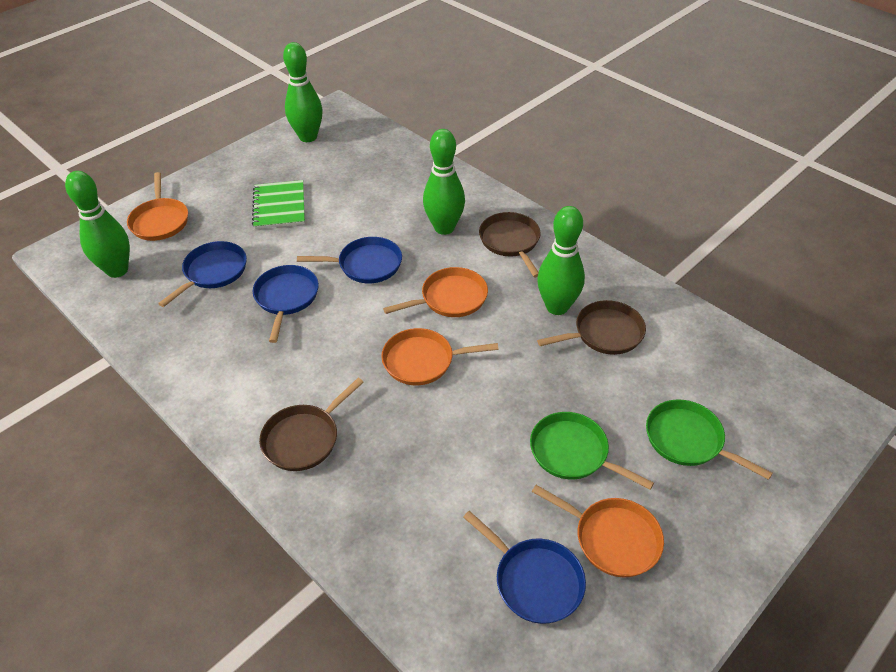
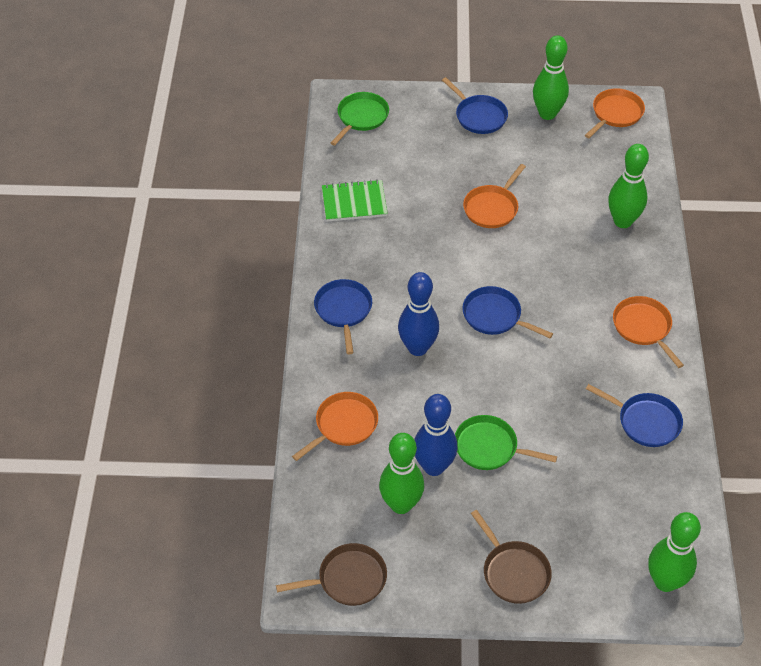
blue bowling pin: 0 -> 2
brown pan: 3 -> 2

